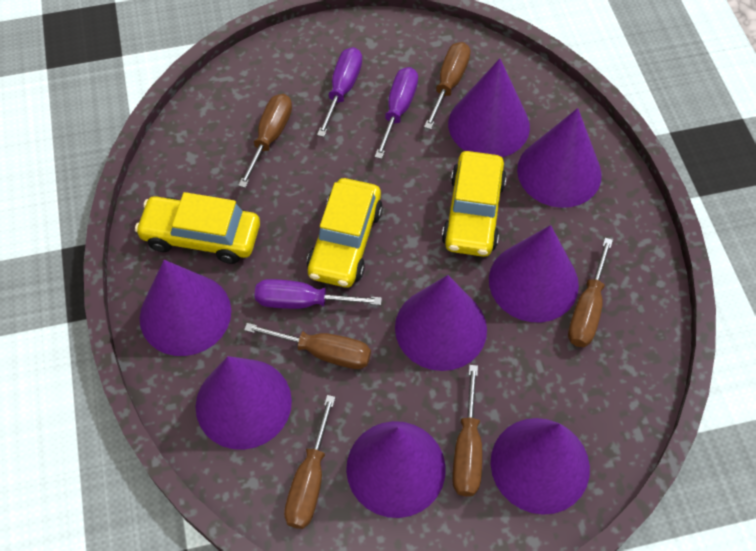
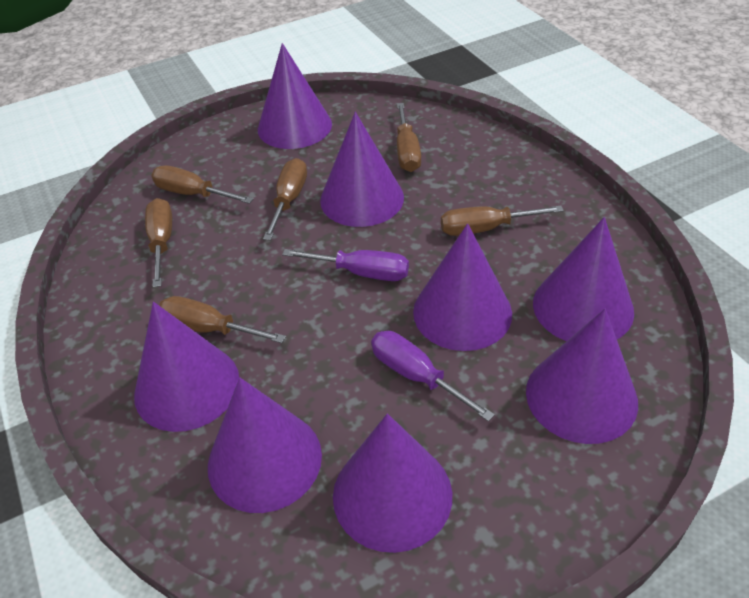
purple screwdriver: 3 -> 2
yellow car: 3 -> 0

